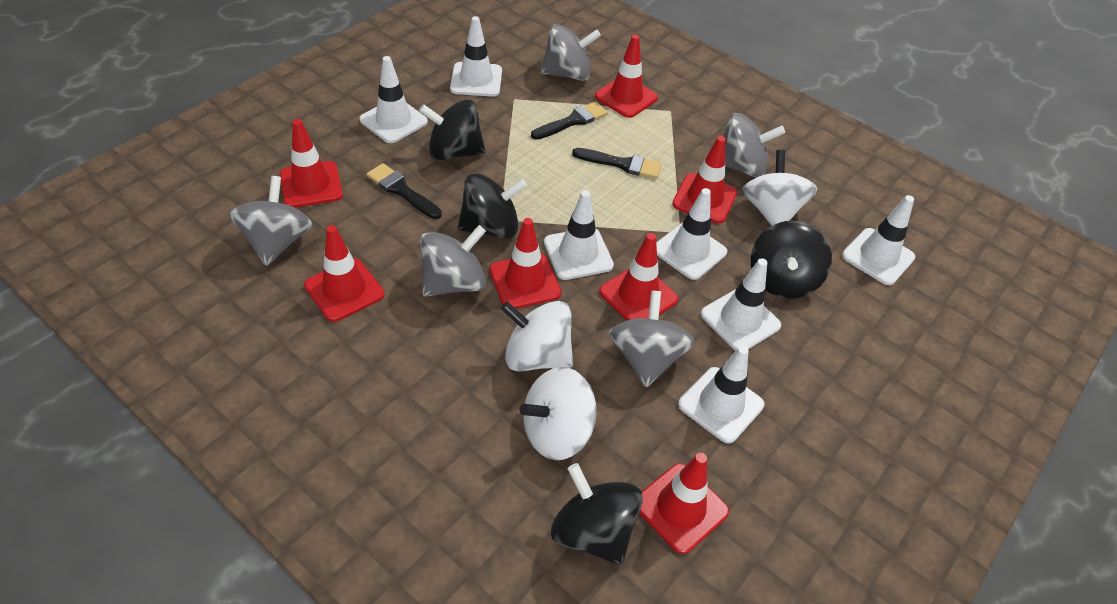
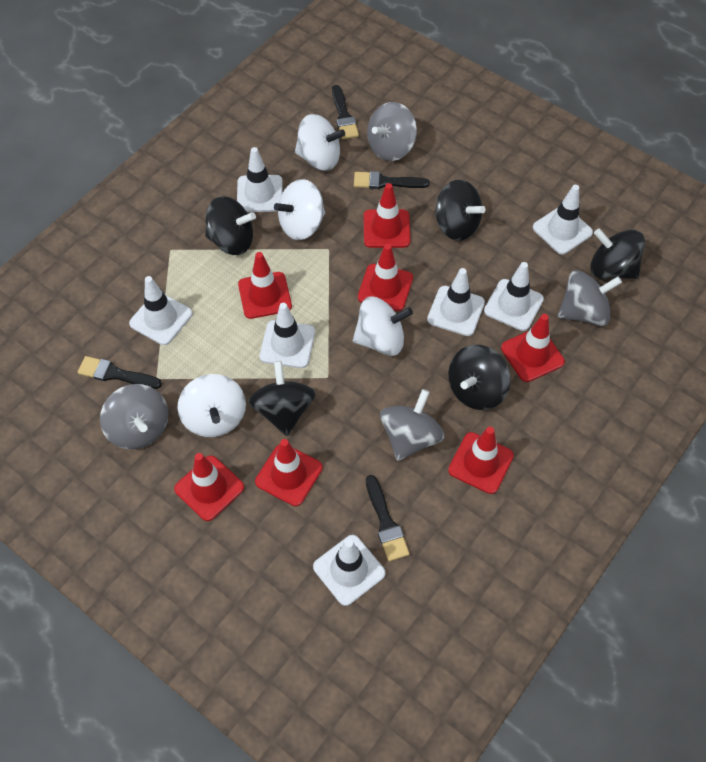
black brush: 3 -> 4
black spinning top: 4 -> 5
grey spinning top: 5 -> 4
white spinning top: 3 -> 4

